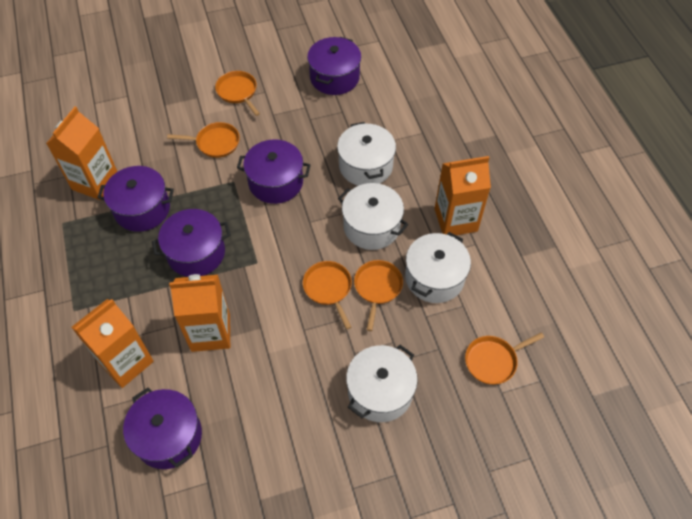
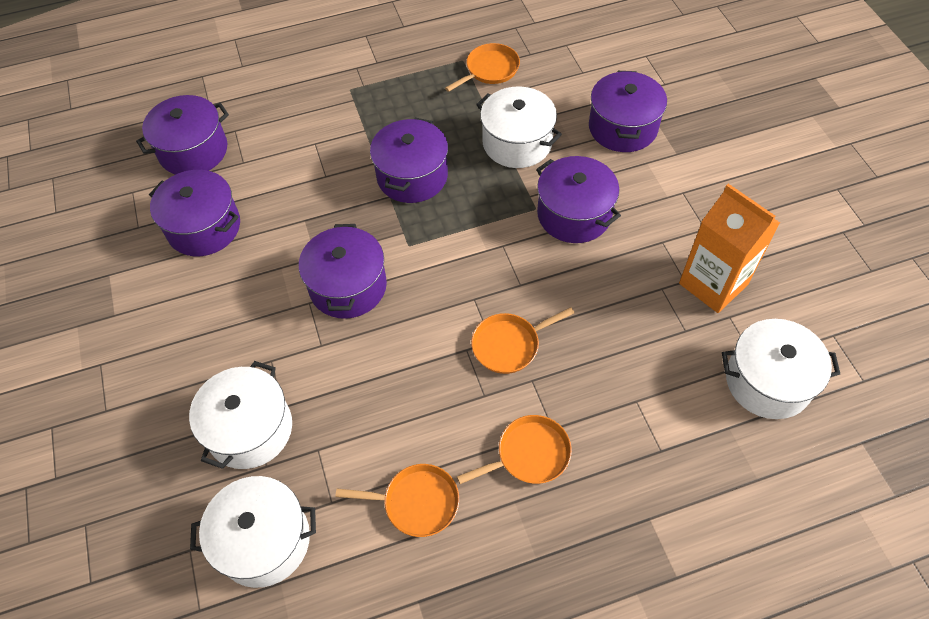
orange carton: 4 -> 1
orange pan: 5 -> 4
purple pot: 5 -> 6

